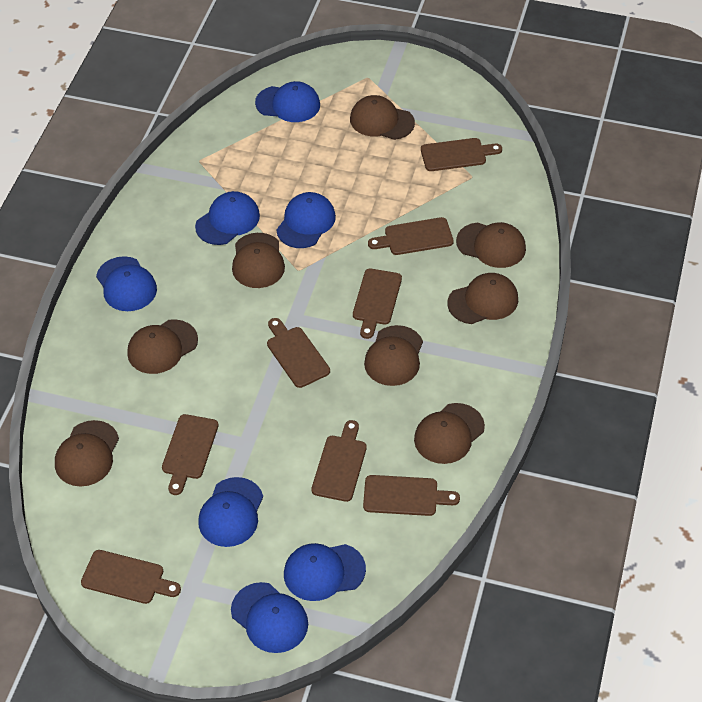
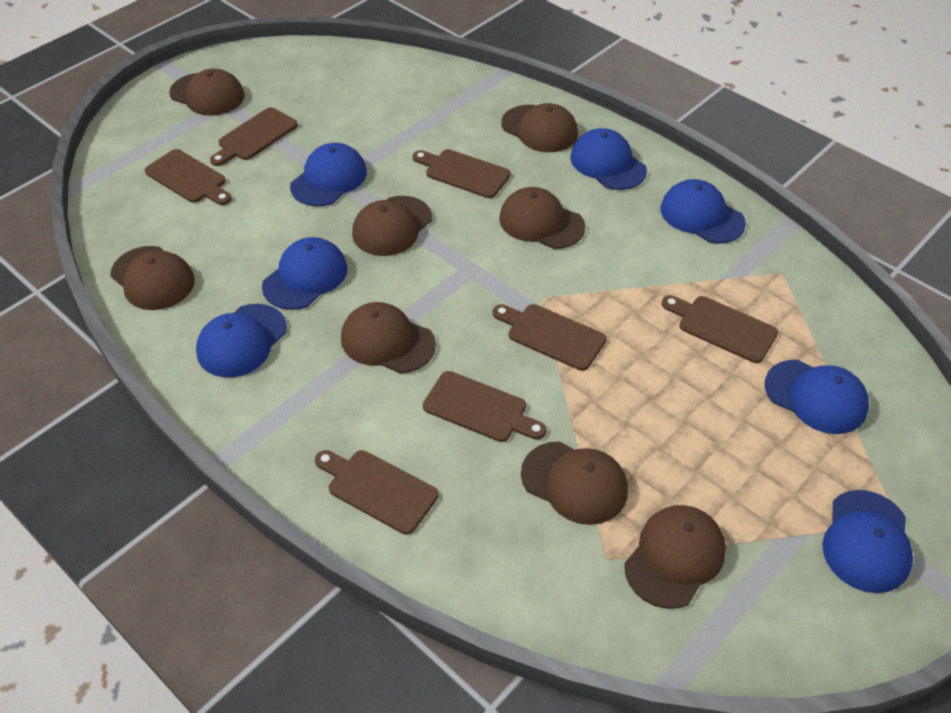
brown cutting board: 8 -> 7

